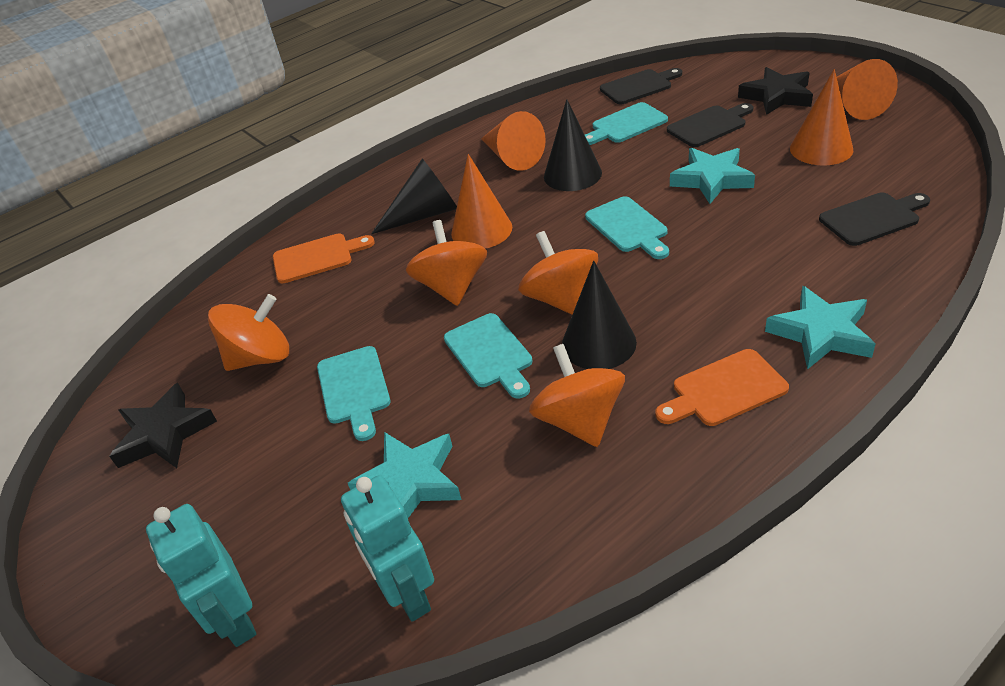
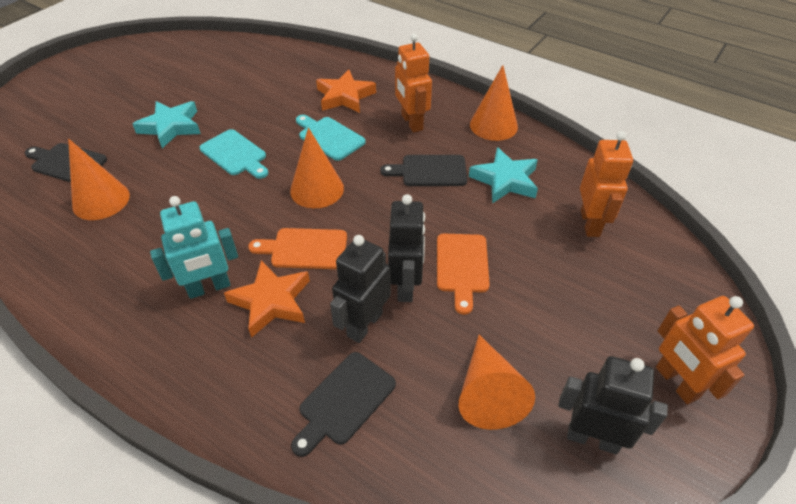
black cone: 3 -> 0
black robot: 0 -> 3
black star: 2 -> 0
orange robot: 0 -> 3
orange spinning top: 4 -> 0
orange star: 0 -> 2
turquoise cutting board: 4 -> 2
turquoise robot: 2 -> 1
turquoise star: 3 -> 2

